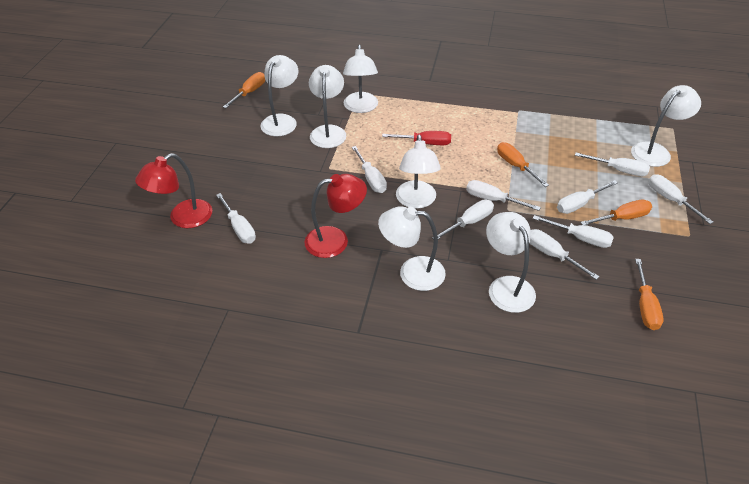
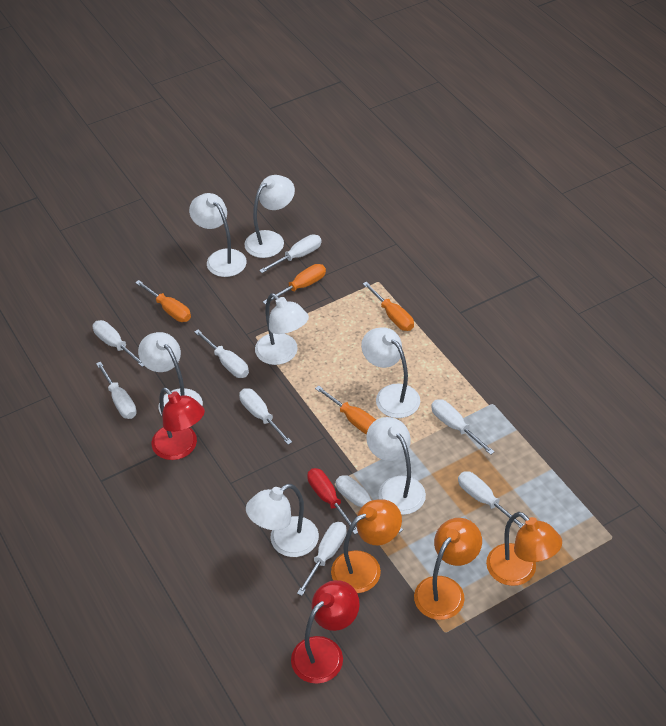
orange lamp: 0 -> 3

